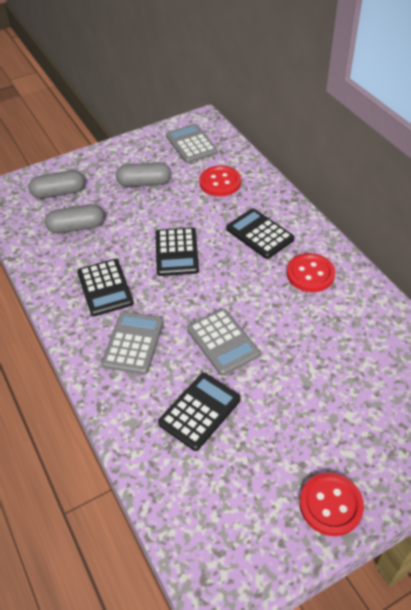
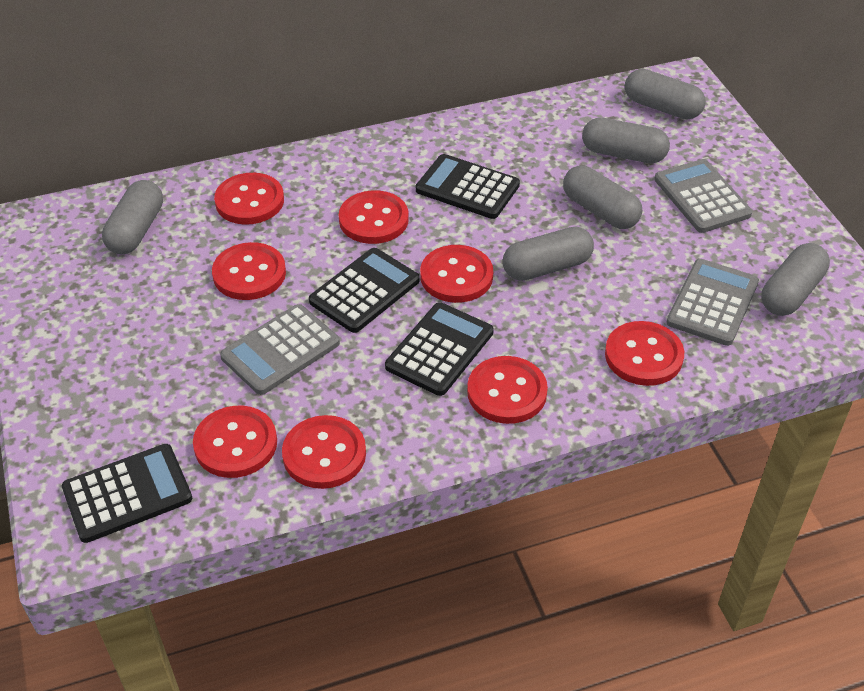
grey capsule: 3 -> 6
red button: 3 -> 8

